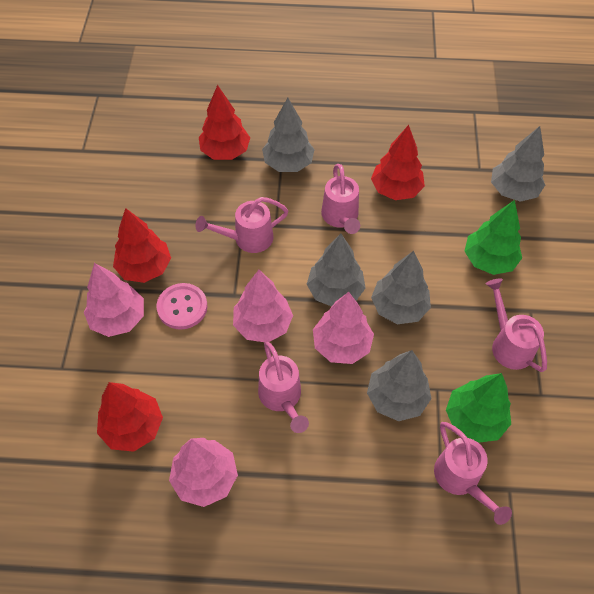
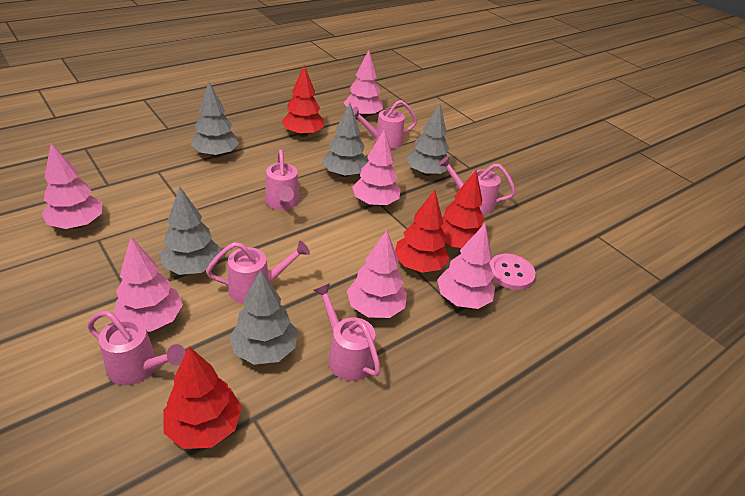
green tree: 2 -> 0
pink tree: 4 -> 6
pink watering can: 5 -> 6

